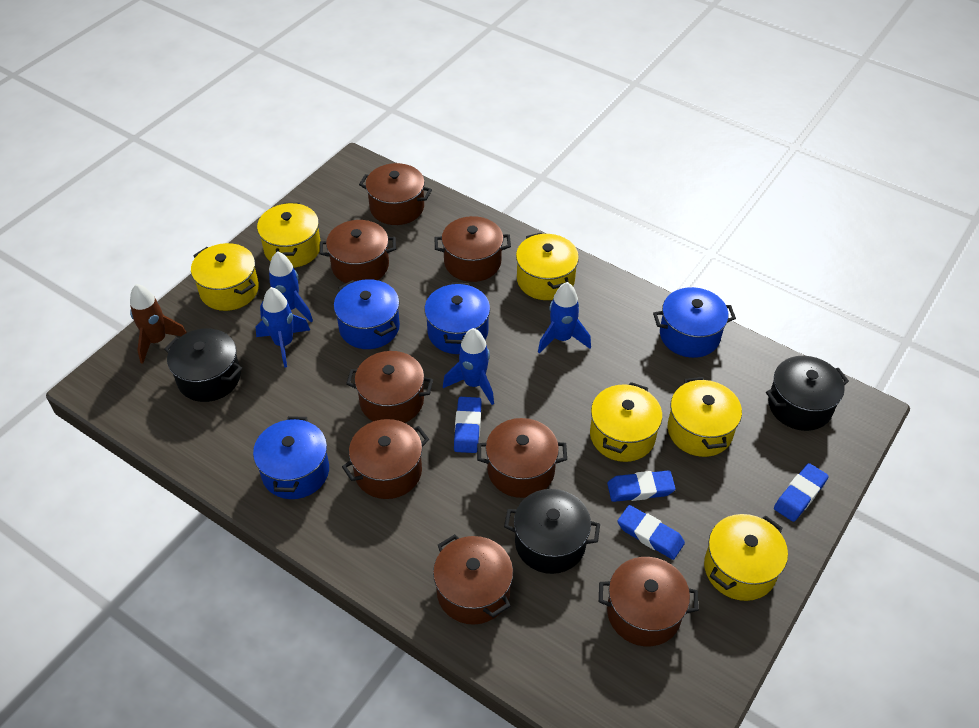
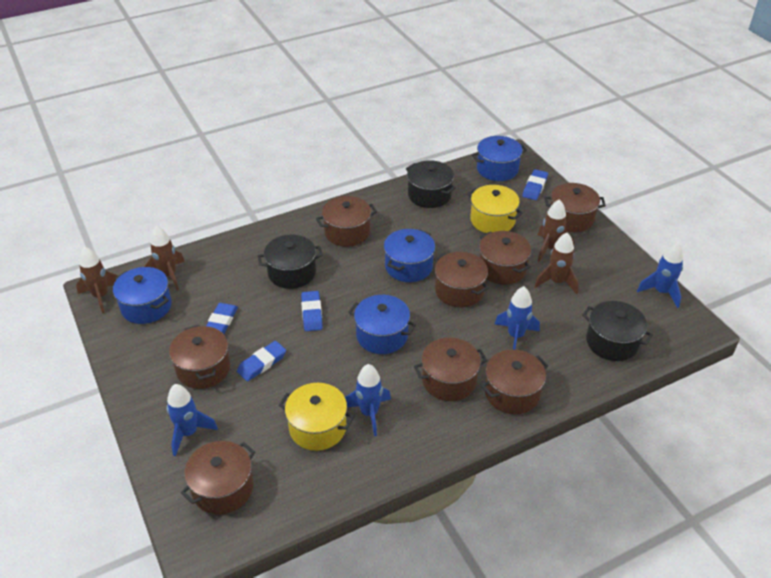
brown rocket: 1 -> 4
yellow pot: 6 -> 2

